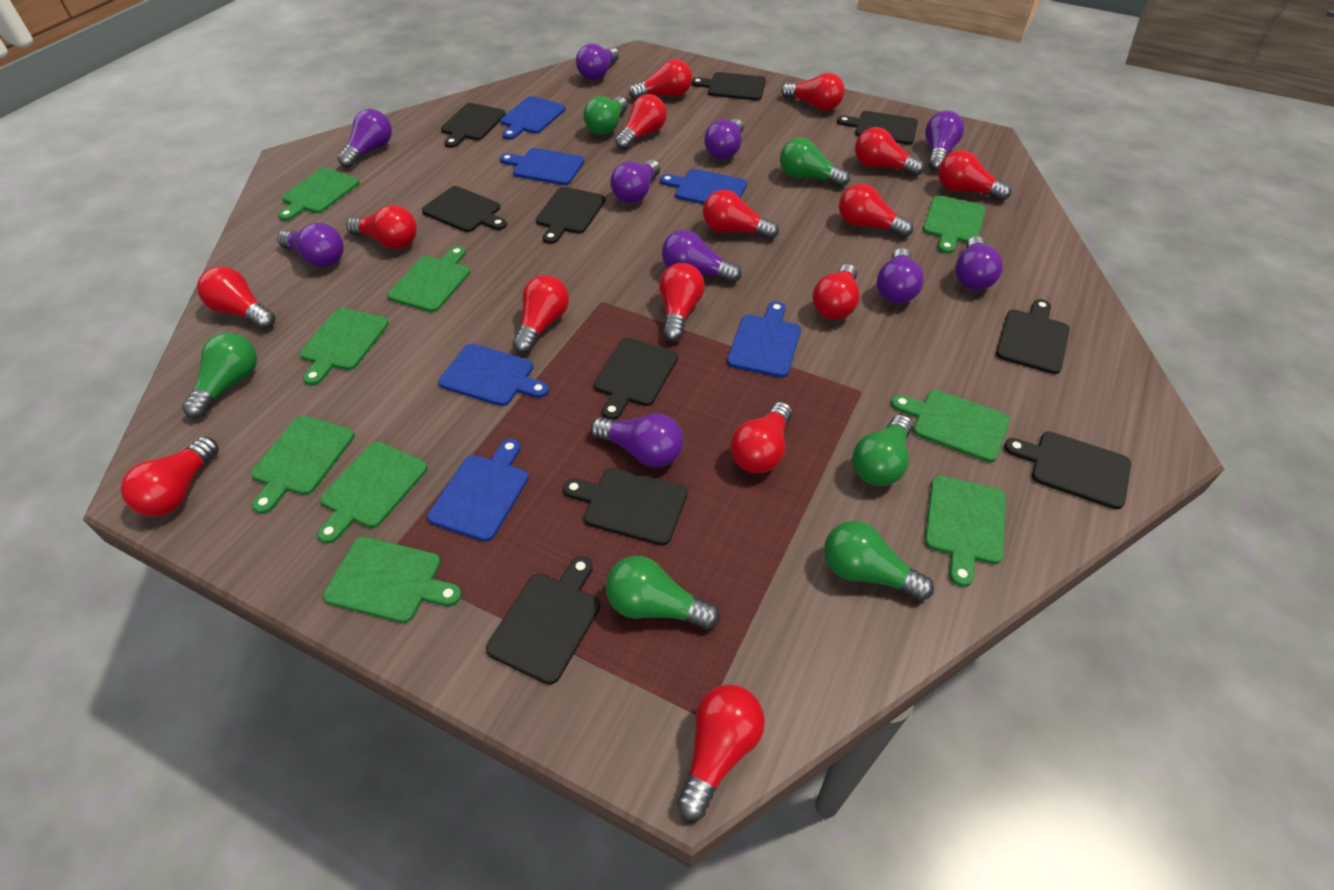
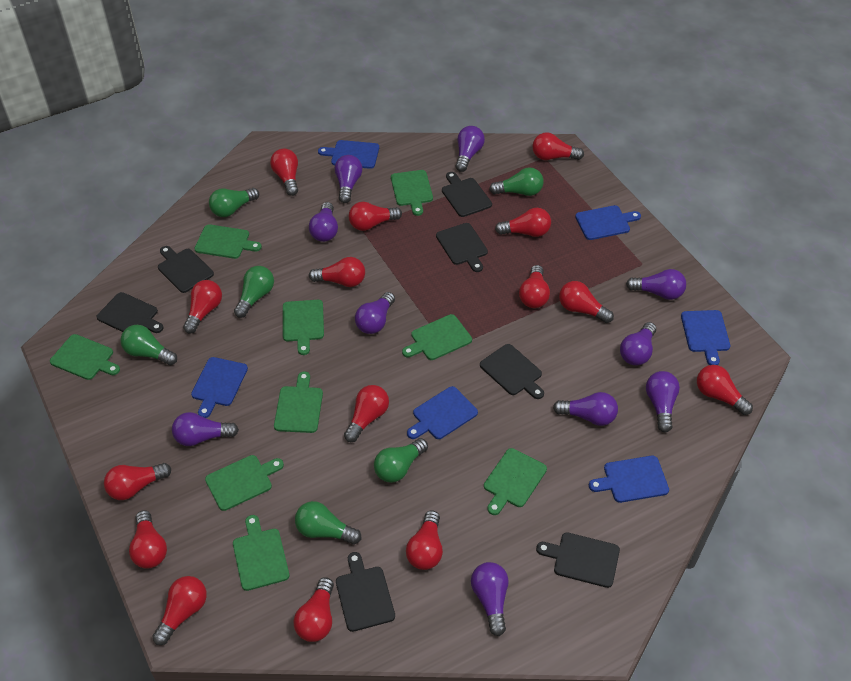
black cutting board: 10 -> 7

